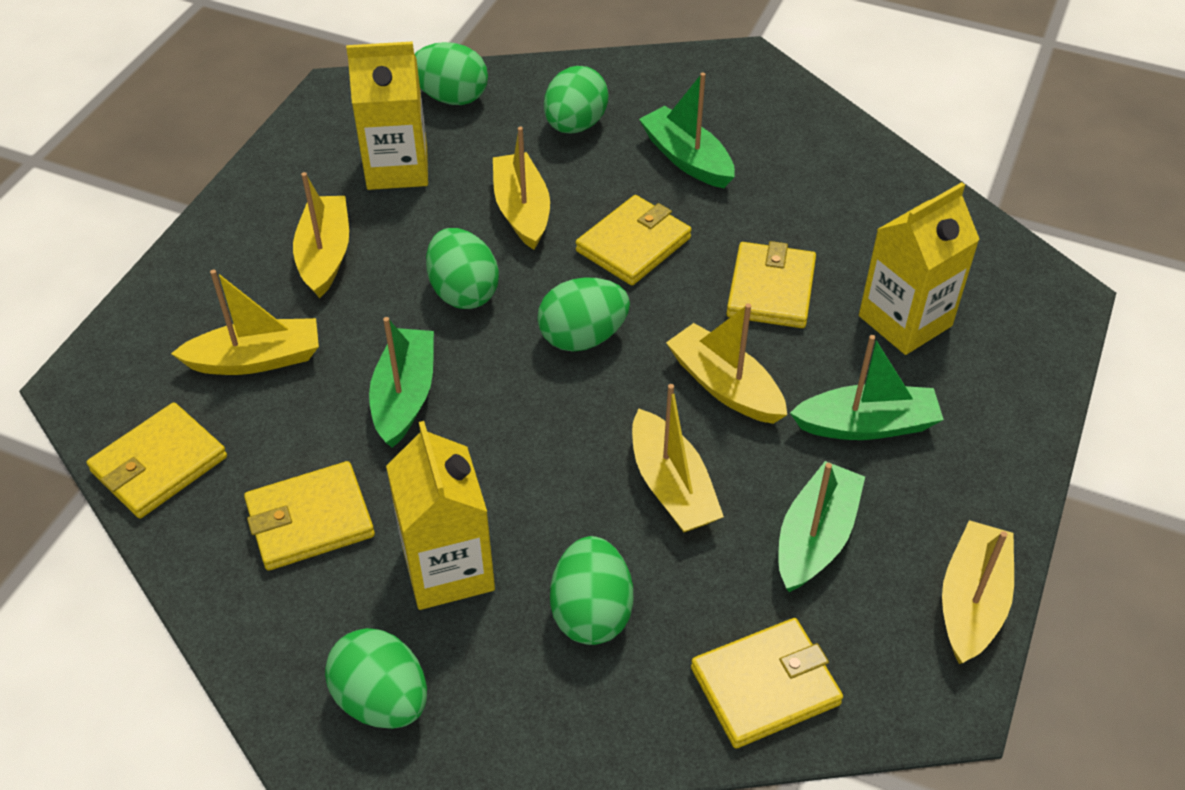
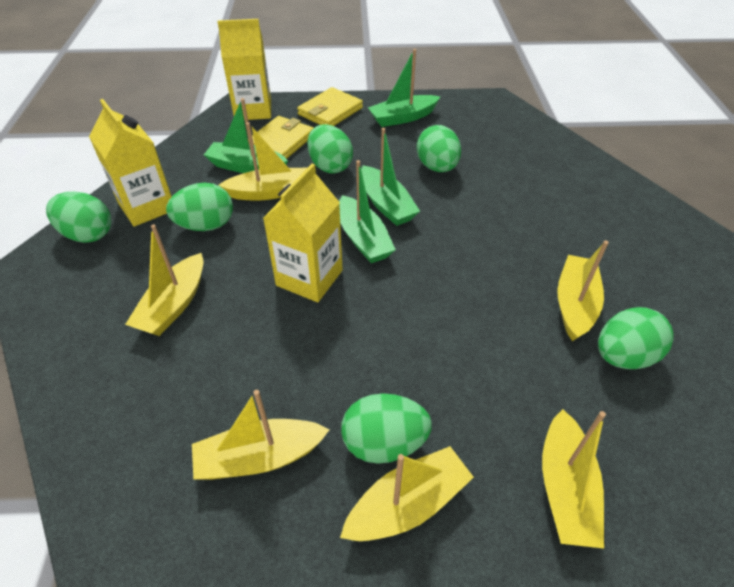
yellow wallet: 5 -> 2

